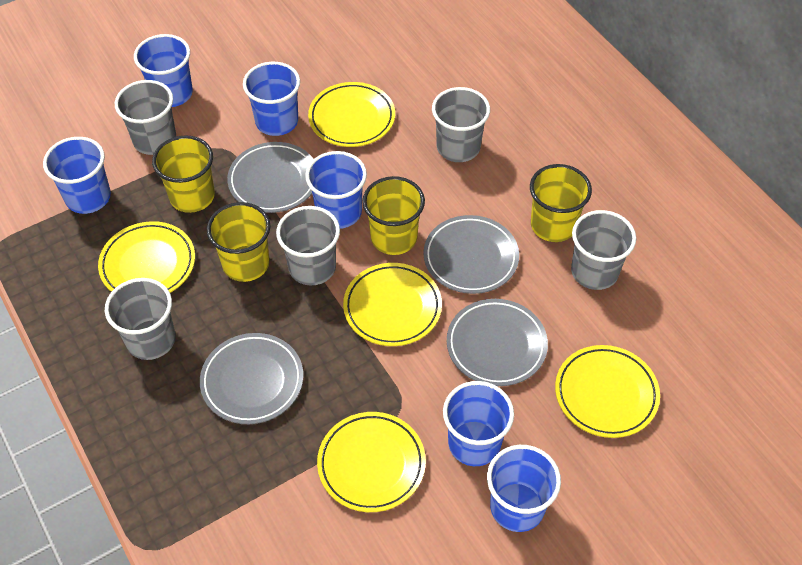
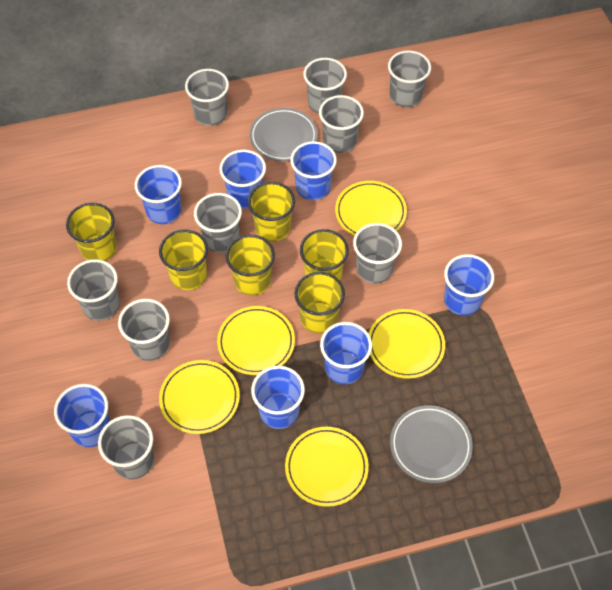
blue cup: 6 -> 7
grey cup: 5 -> 9
grey plate: 4 -> 2
yellow cup: 4 -> 6

